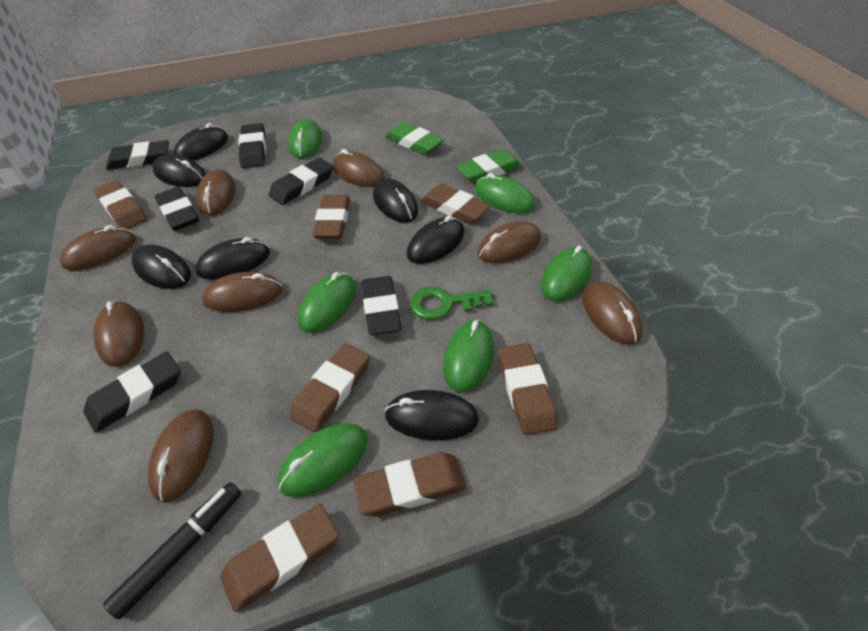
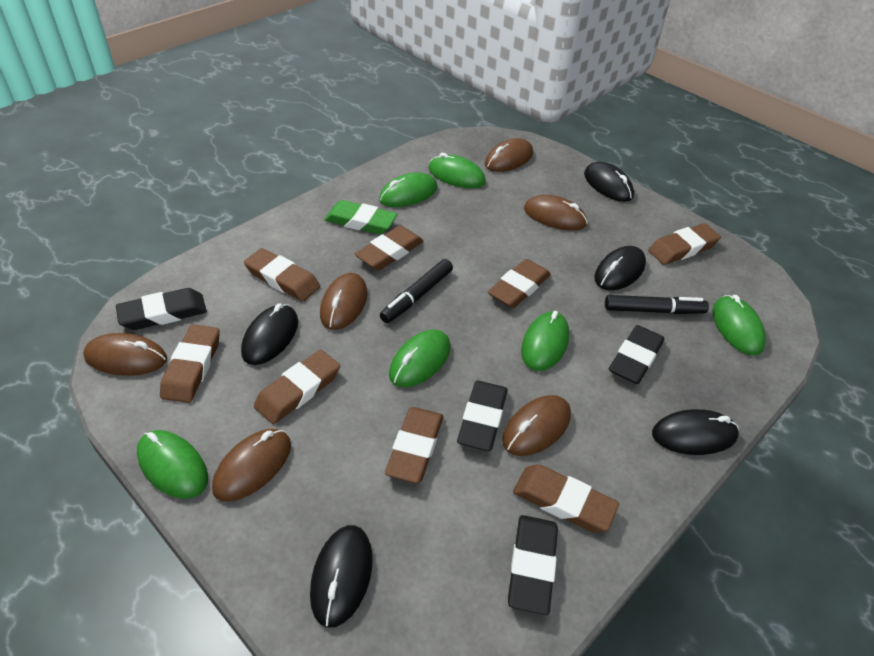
black eraser: 6 -> 4
black marker: 1 -> 2
black mouse: 7 -> 5
brown eraser: 7 -> 8
brown mouse: 8 -> 6
green eraser: 2 -> 1
green key: 1 -> 0

